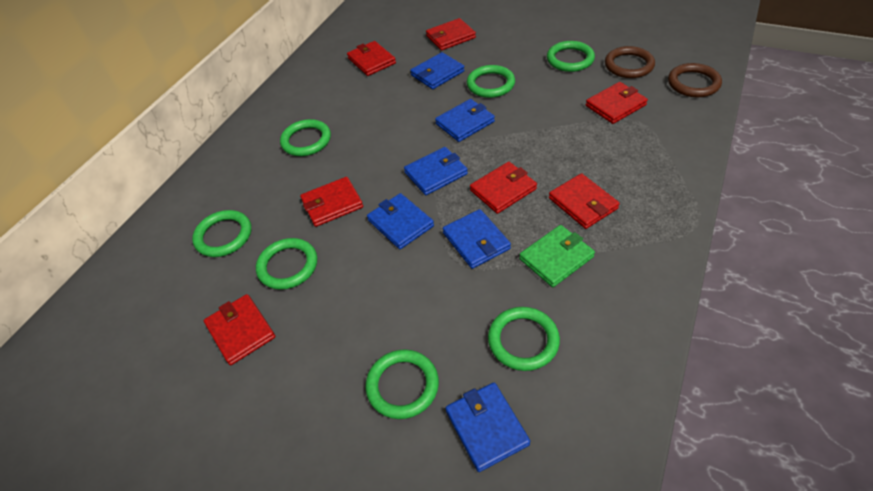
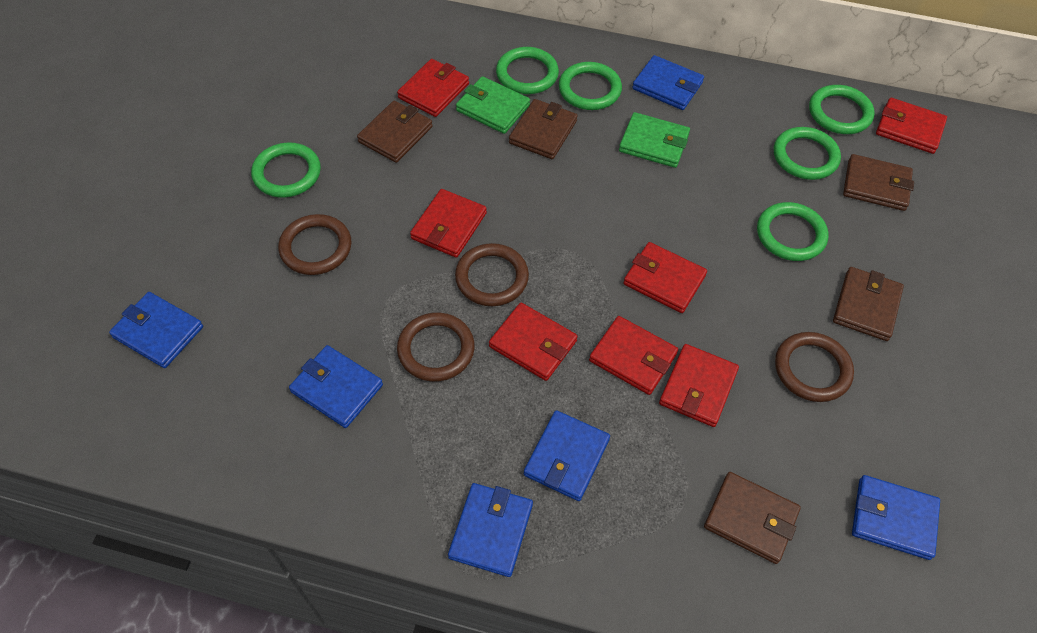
brown ring: 2 -> 4
brown wallet: 0 -> 5
green ring: 7 -> 6
green wallet: 1 -> 2

